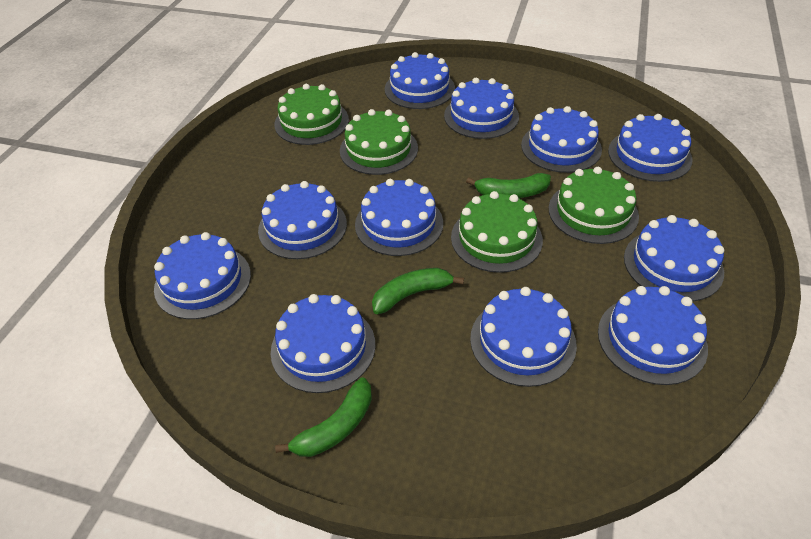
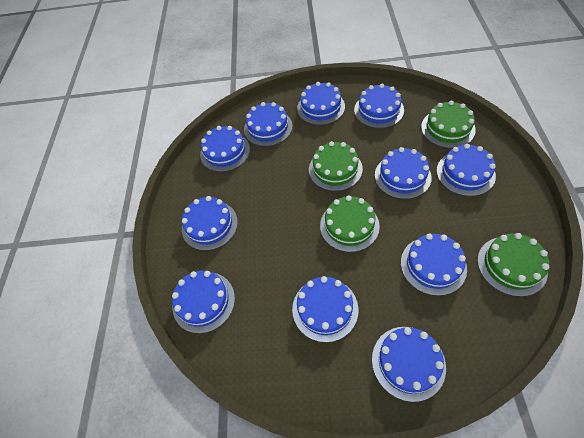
green banana: 3 -> 0

